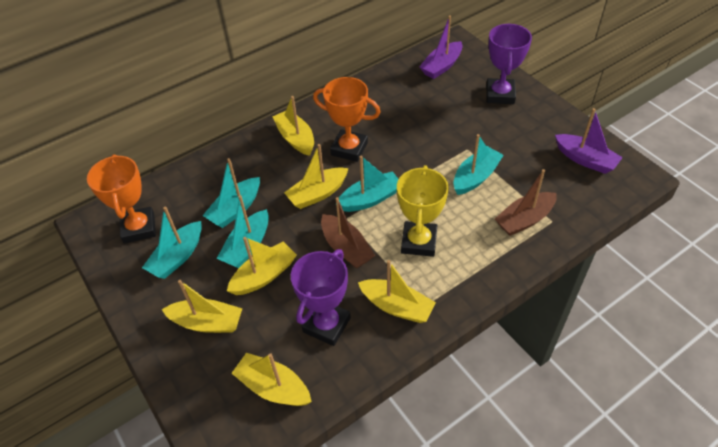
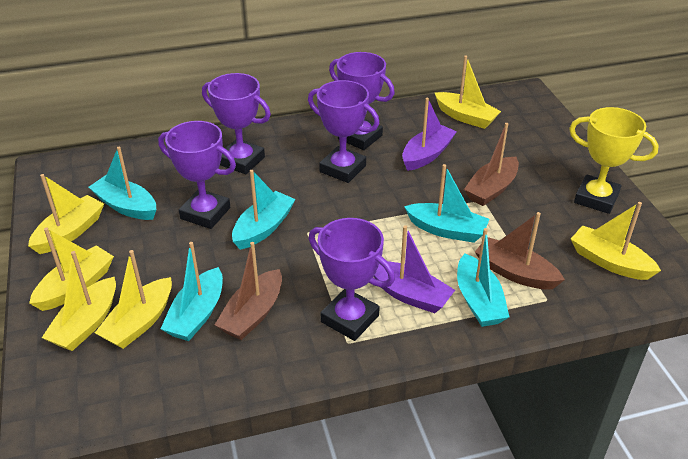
brown boat: 2 -> 3
orange trophy: 2 -> 0
purple trophy: 2 -> 5

